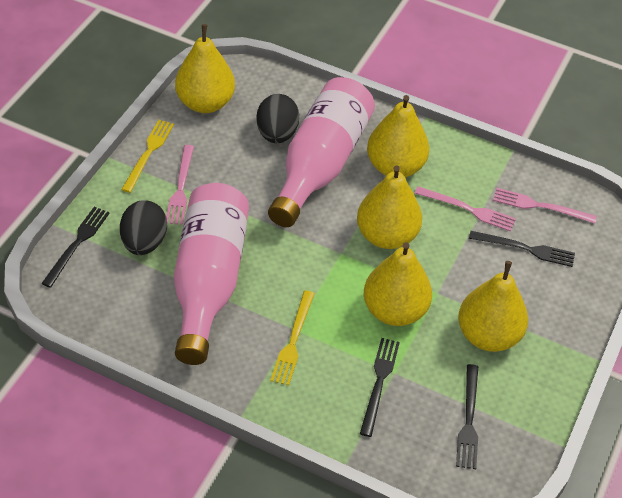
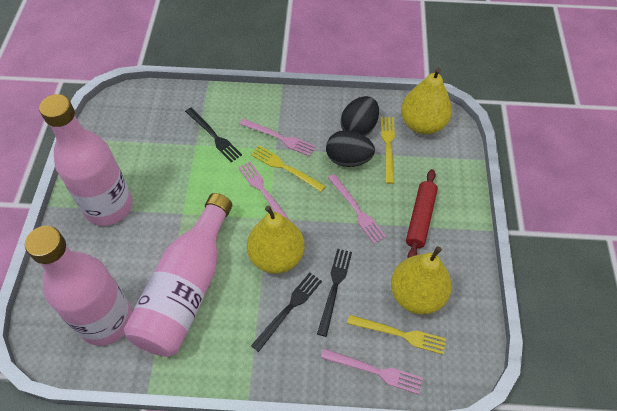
black fork: 4 -> 3
pink bottle: 2 -> 3
pink fork: 3 -> 4
red rolling pin: 0 -> 1
yellow fork: 2 -> 3
yellow pear: 5 -> 3

